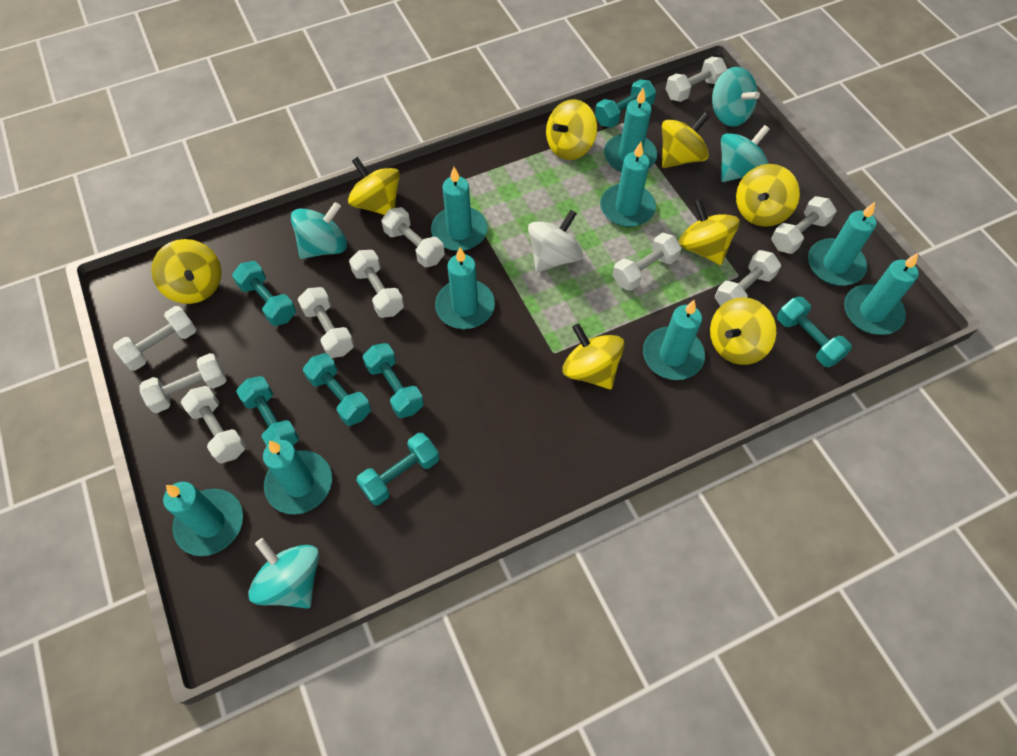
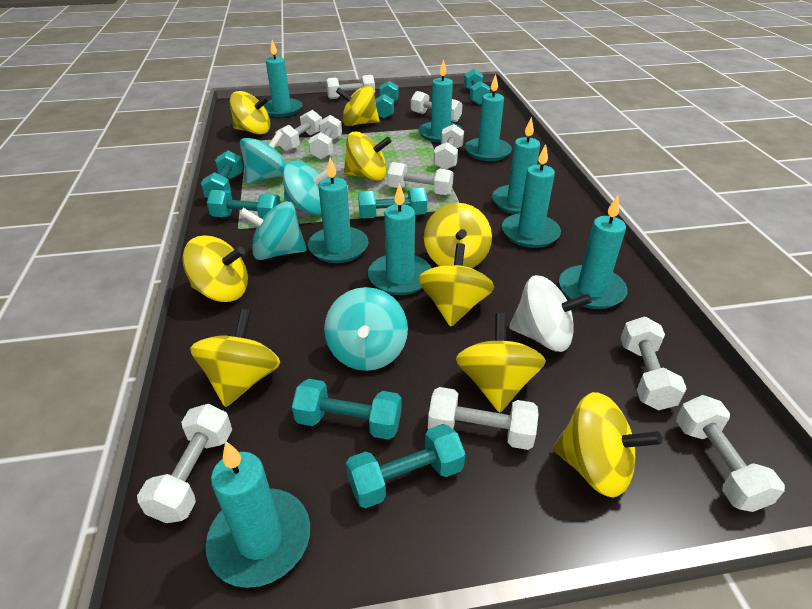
yellow spinning top: 8 -> 9

